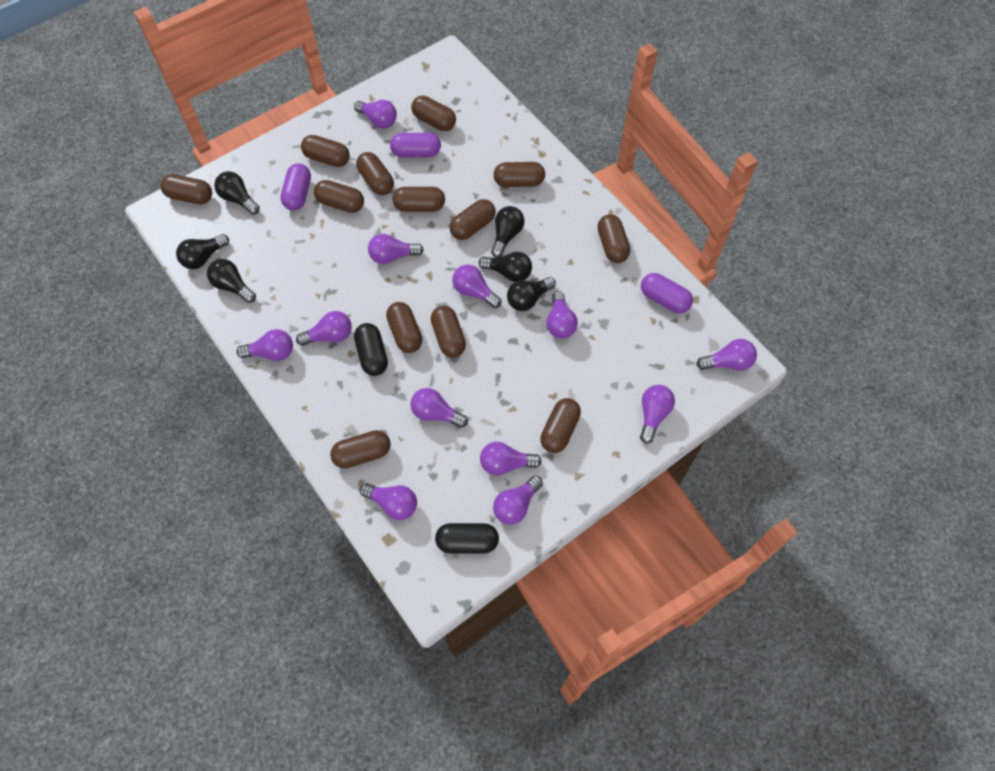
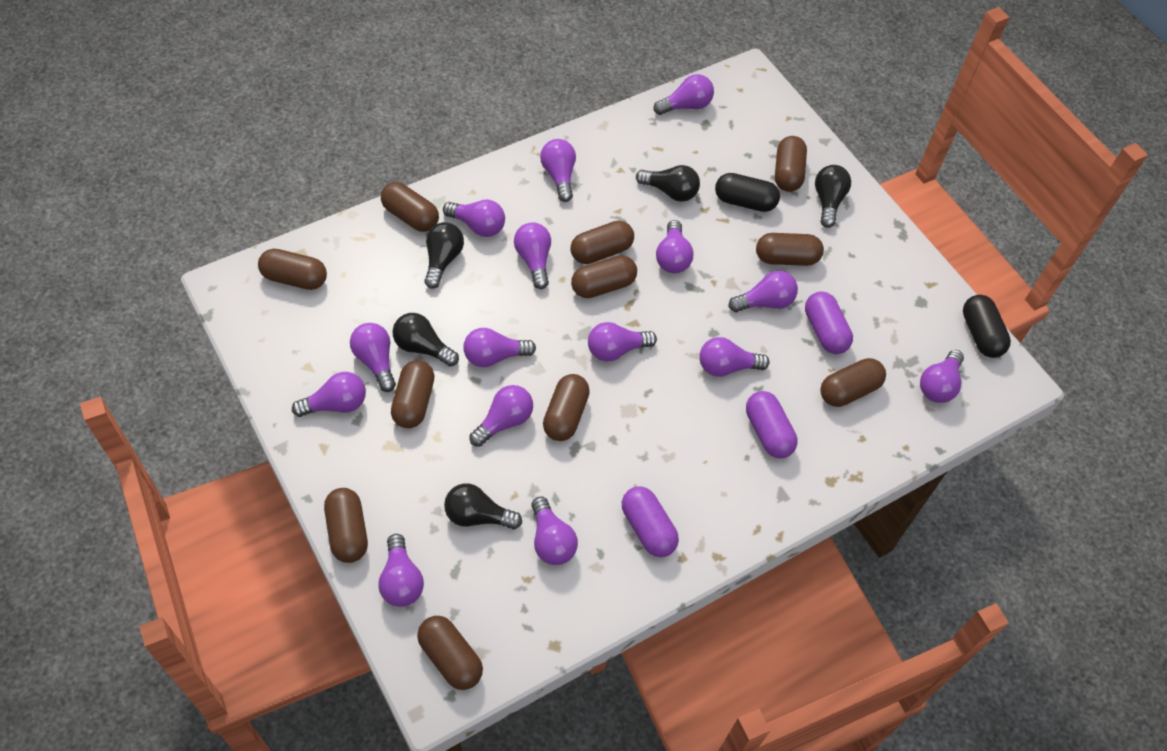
black light bulb: 6 -> 5
brown capsule: 13 -> 11
purple light bulb: 12 -> 15

